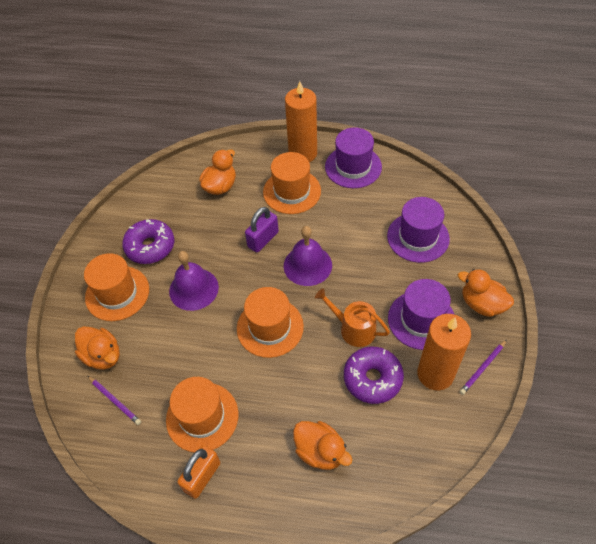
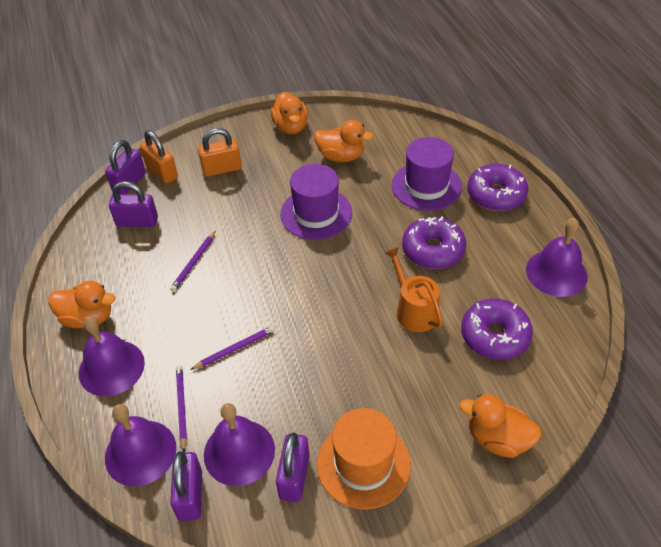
orange candle: 2 -> 0
orange hat: 4 -> 1
orange padlock: 1 -> 2
purple bell: 2 -> 4
purple donut: 2 -> 3
purple hat: 3 -> 2
purple padlock: 1 -> 4
purple pencil: 2 -> 3

